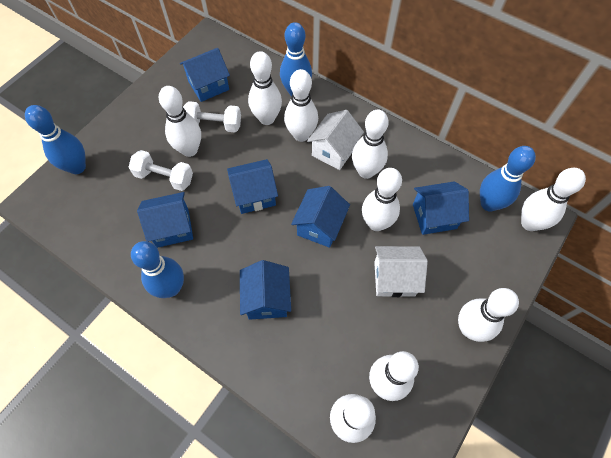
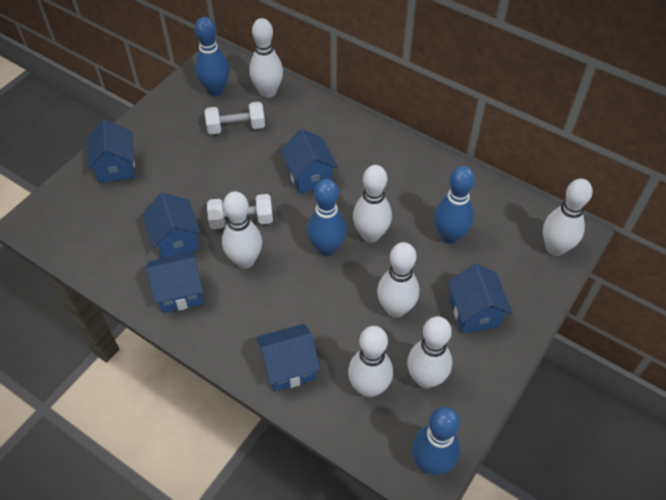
white bowling pin: 9 -> 7
white house: 2 -> 0

